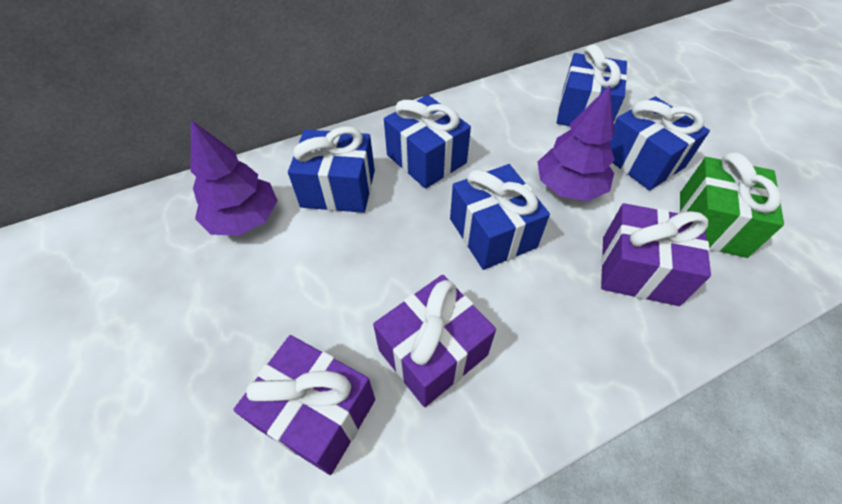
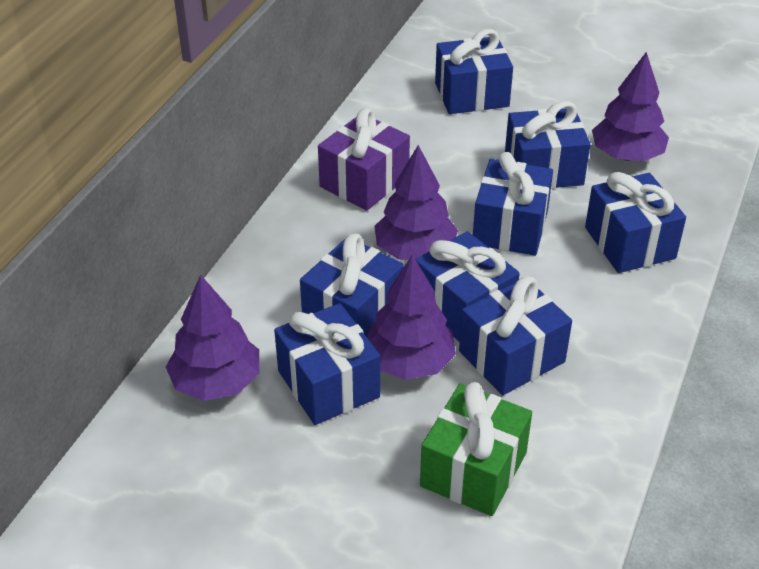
blue gift: 5 -> 8
purple gift: 3 -> 1
purple tree: 2 -> 4

